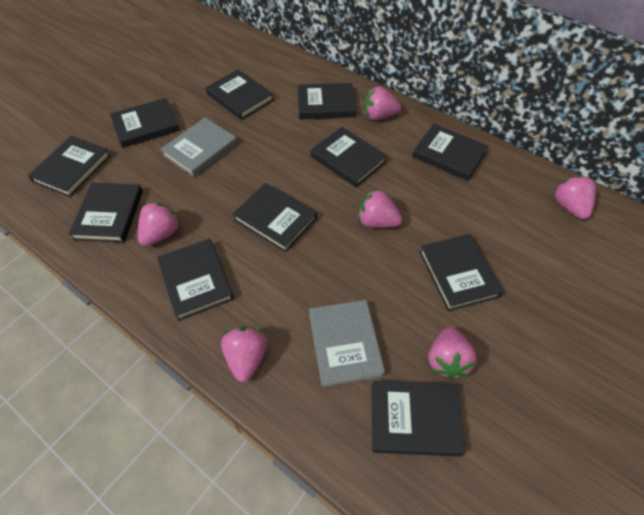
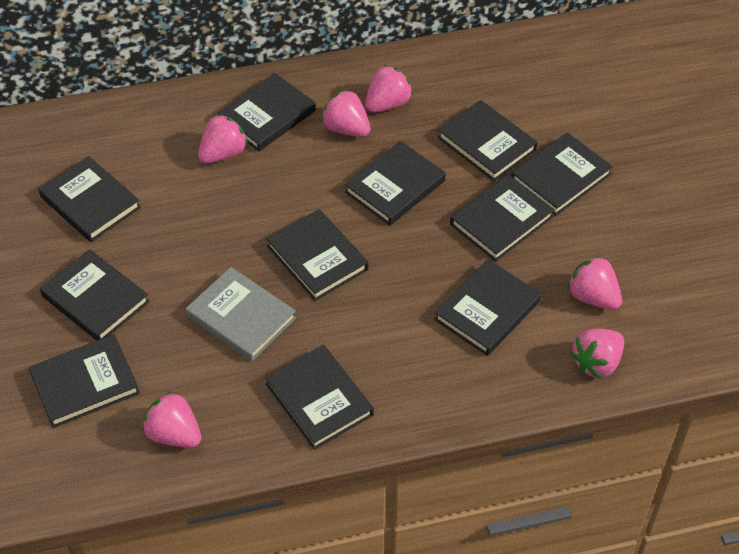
grey book: 2 -> 1

